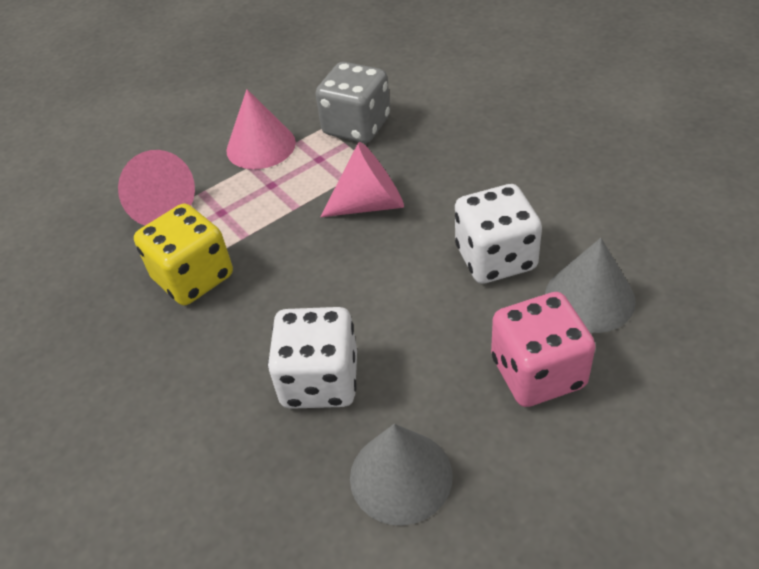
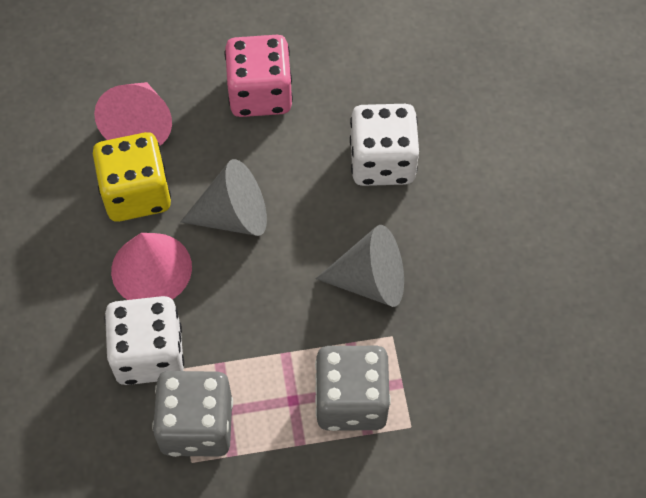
grey dice: 1 -> 2
pink cone: 3 -> 2

